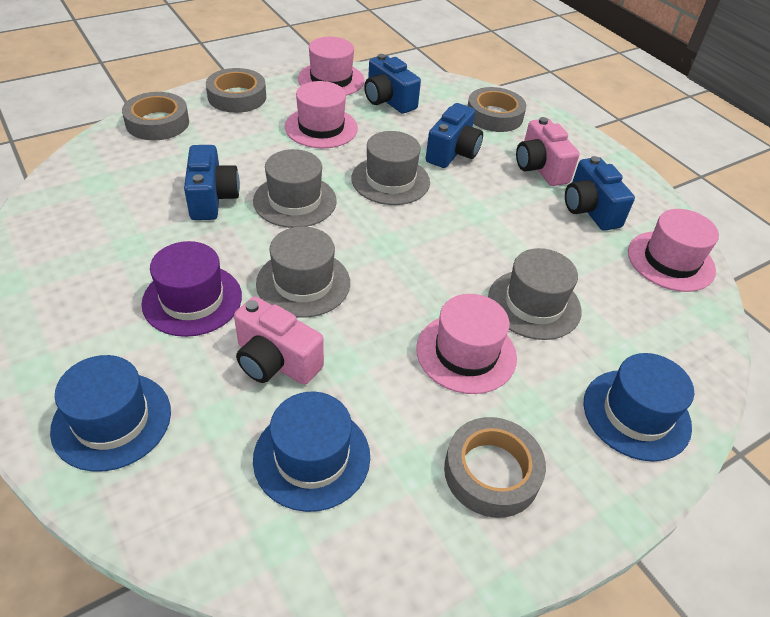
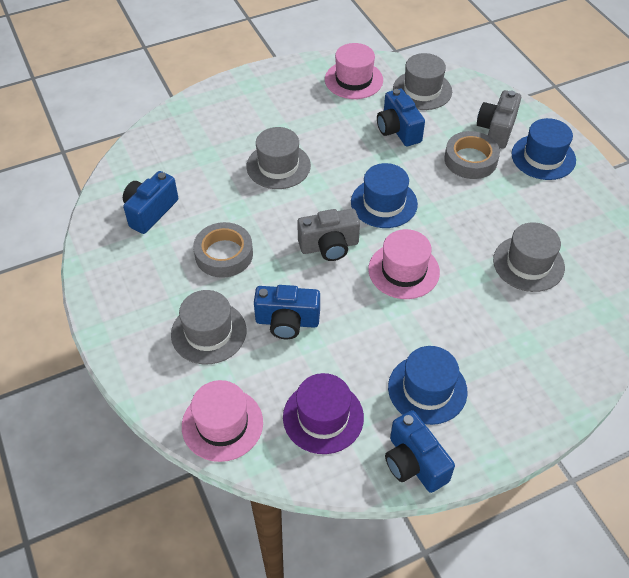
grey camera: 0 -> 2
grey tape: 4 -> 2
pink camera: 2 -> 0
pink hat: 4 -> 3

